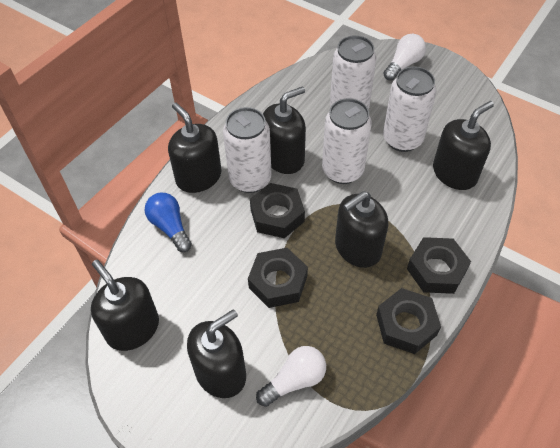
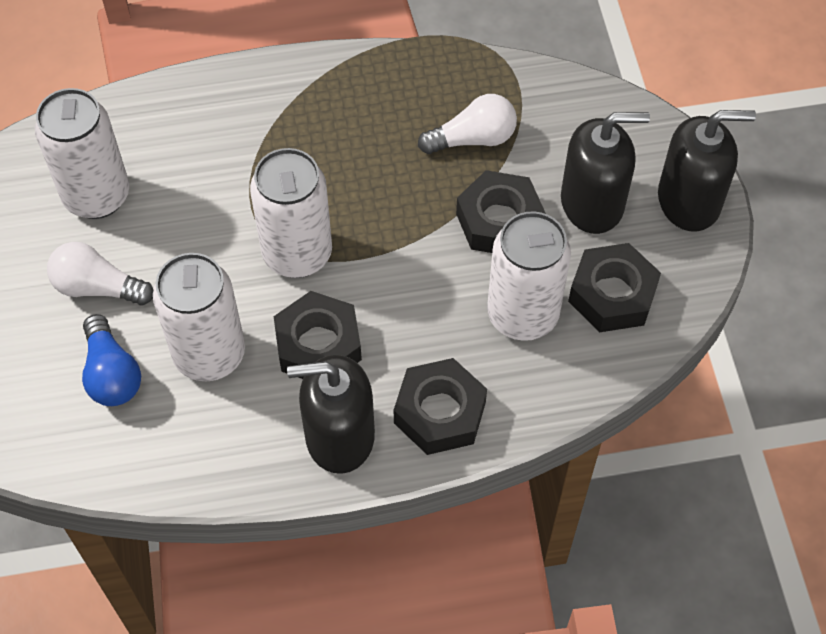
black soap dispenser: 6 -> 3

